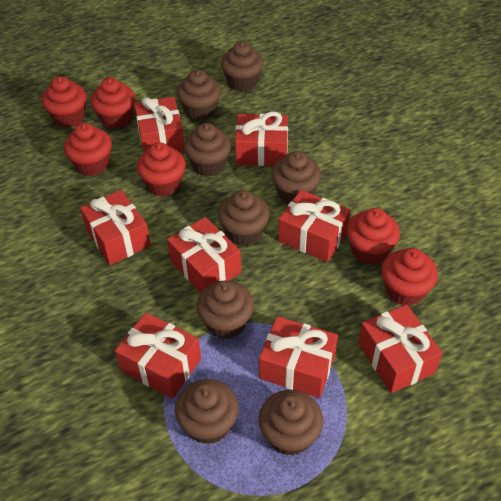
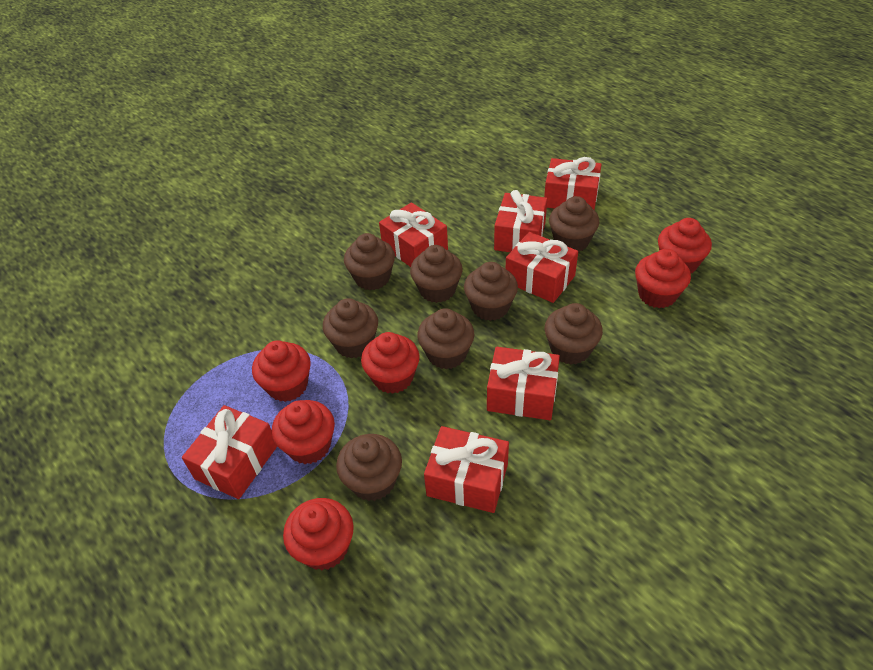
red gift: 8 -> 7

